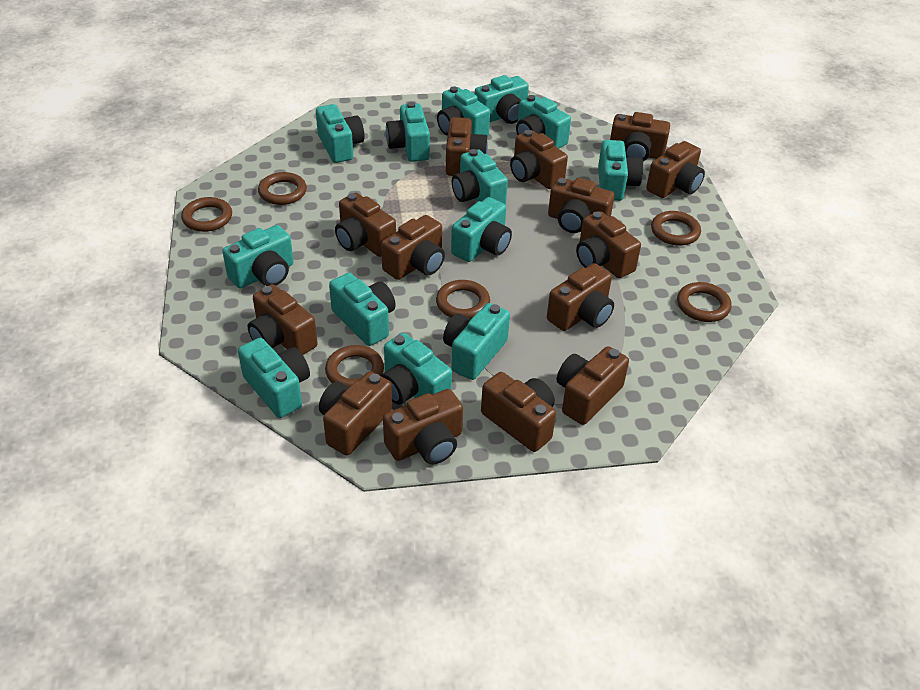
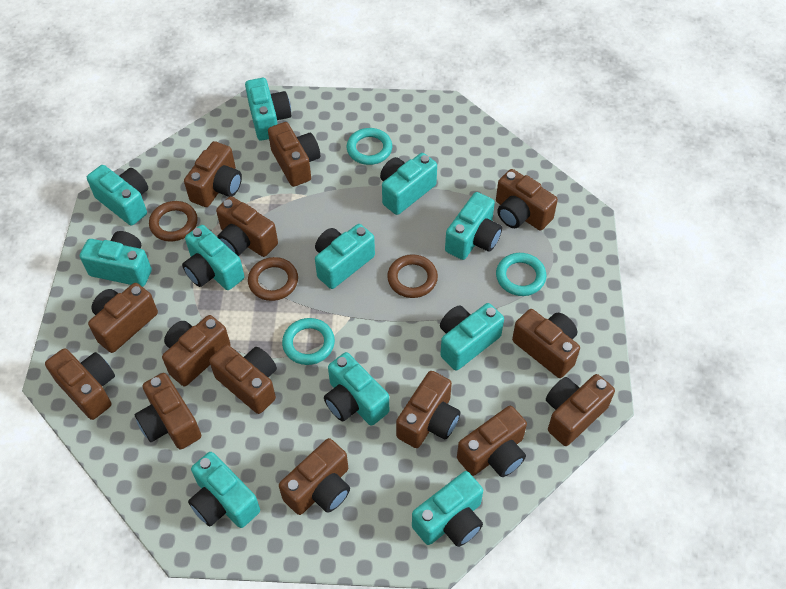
brown ring: 6 -> 3
turquoise camera: 13 -> 11
turquoise ring: 0 -> 3

